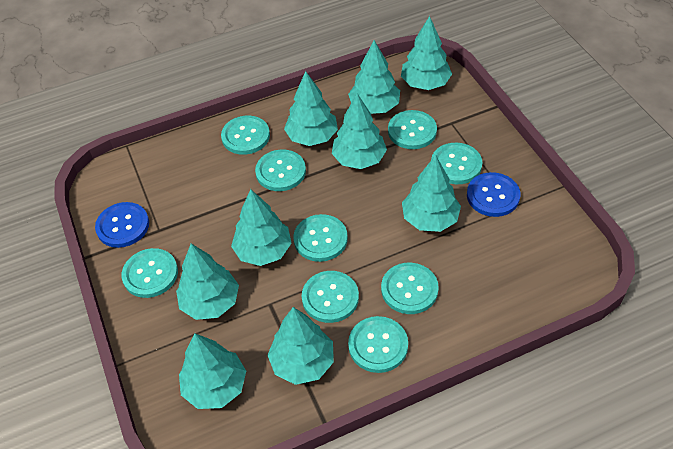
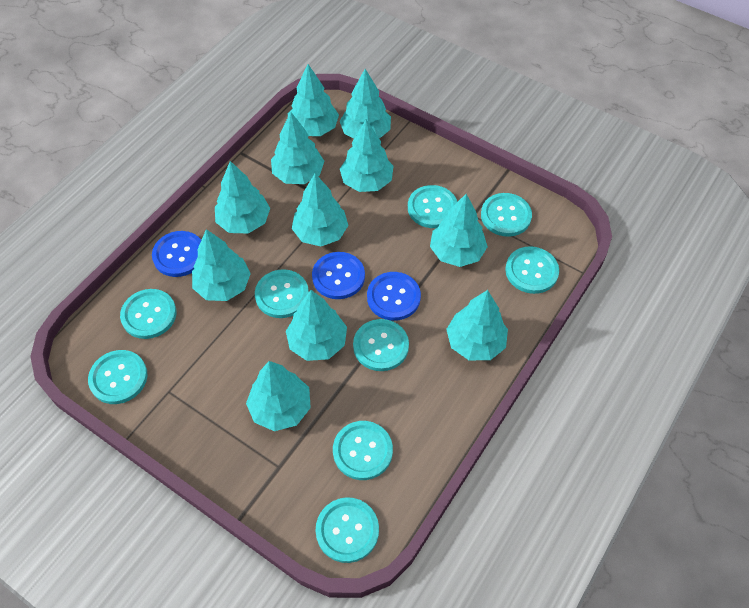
blue button: 2 -> 3
turquoise tree: 9 -> 11

